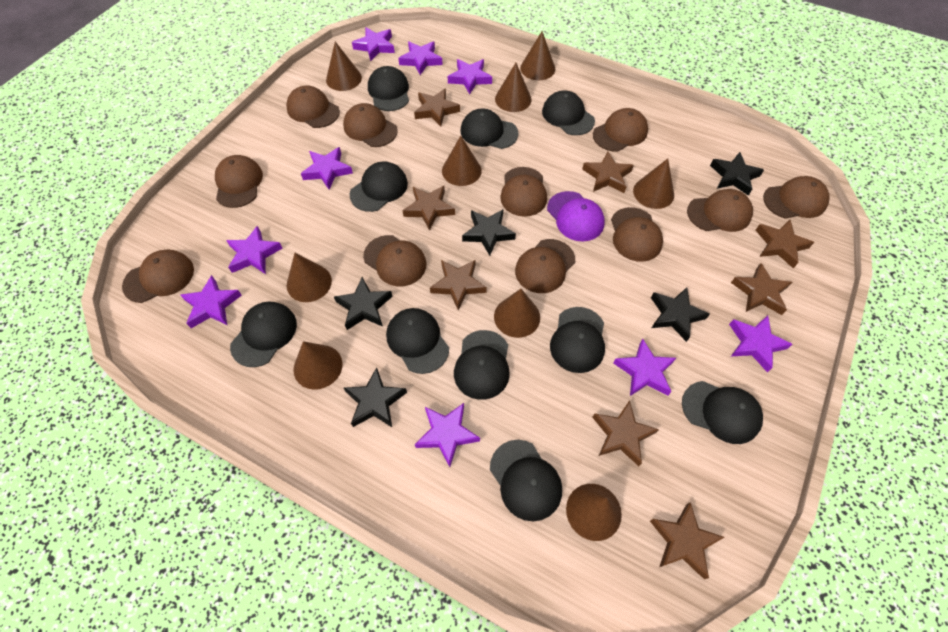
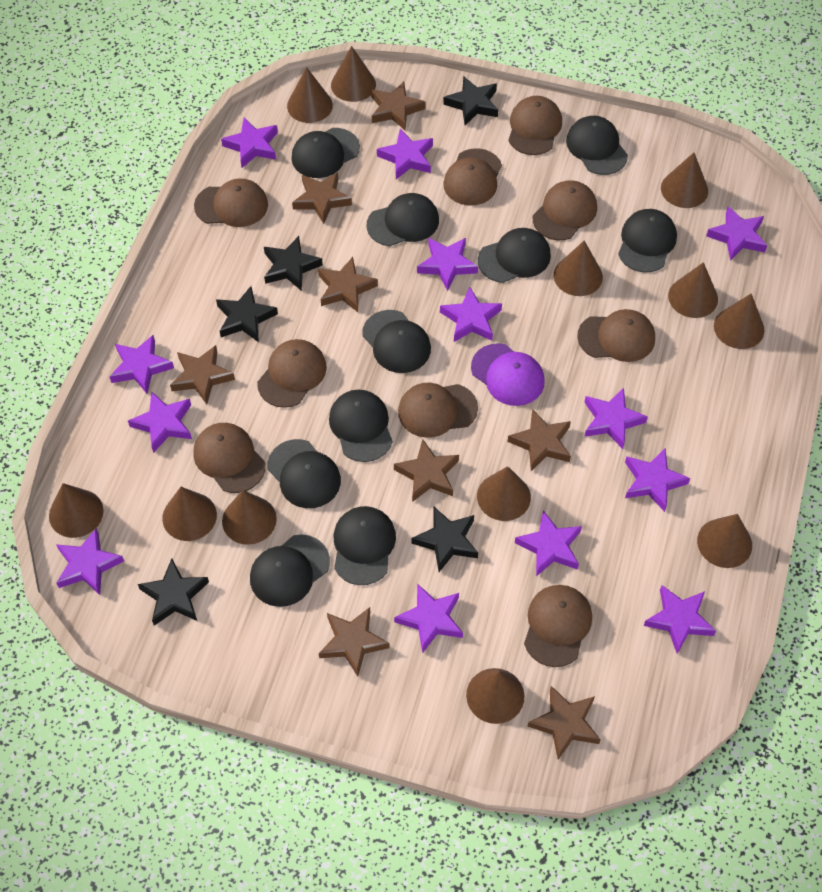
brown cap: 11 -> 9
brown cone: 9 -> 12
purple star: 9 -> 13

